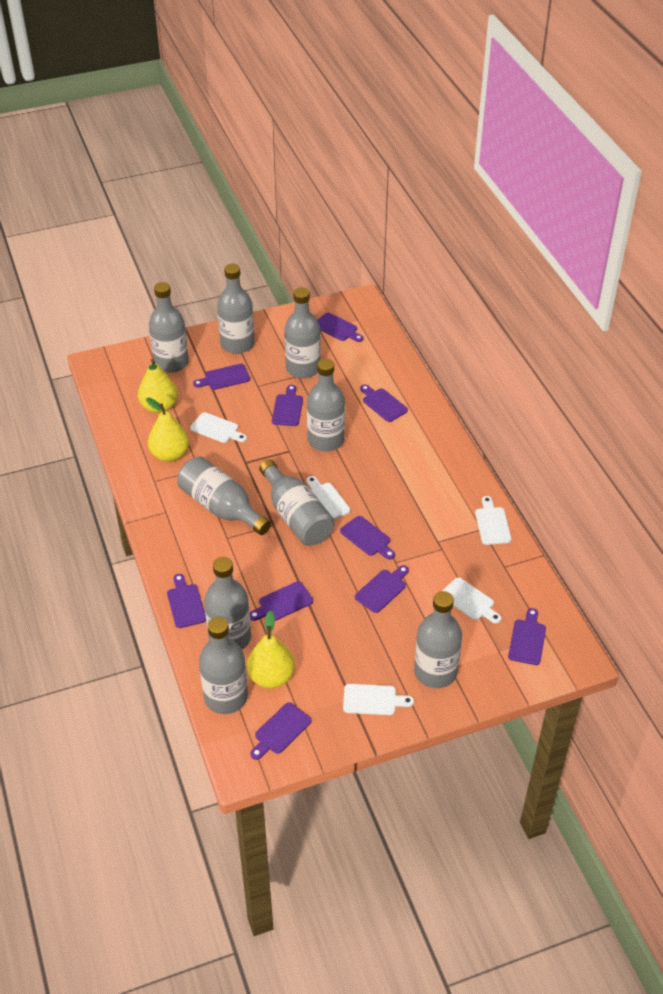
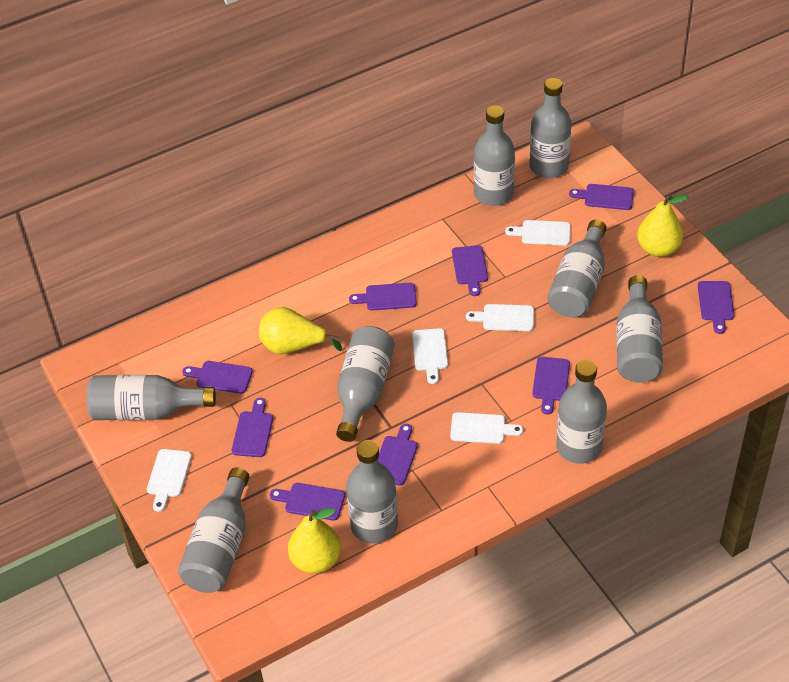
purple cutting board: 10 -> 9

